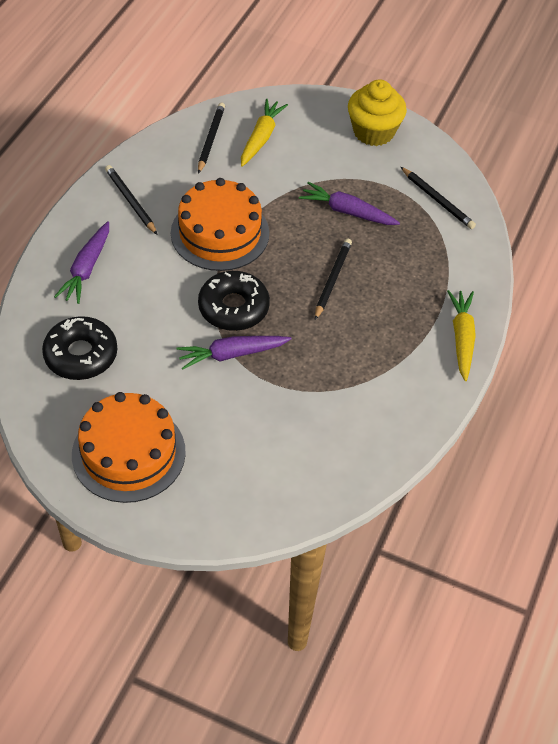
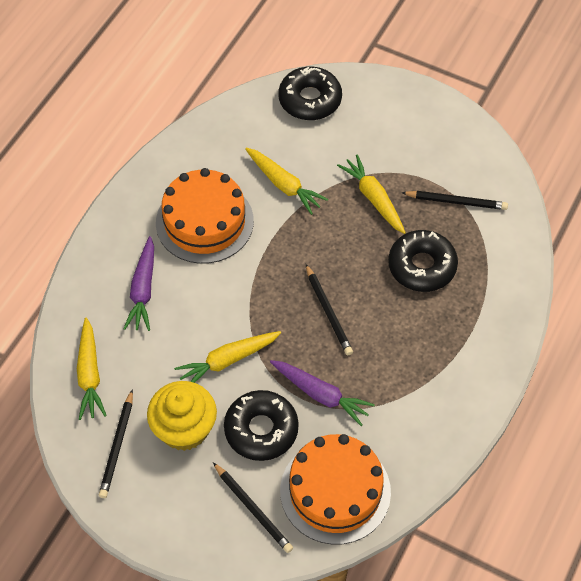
black donut: 2 -> 3
purple carrot: 3 -> 2
yellow carrot: 2 -> 4

